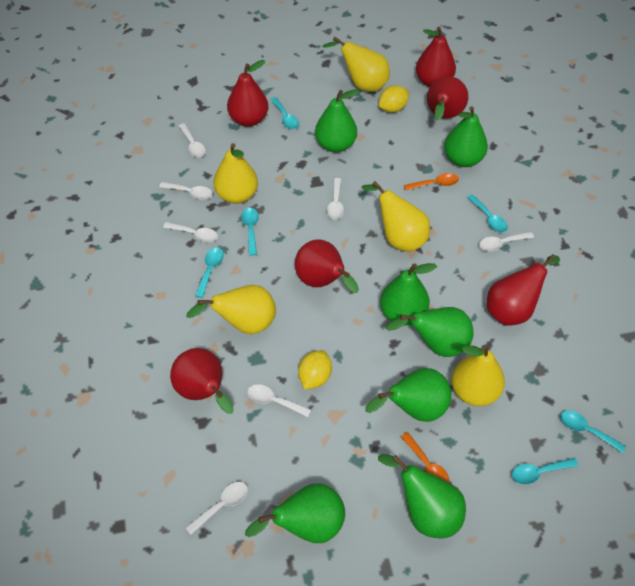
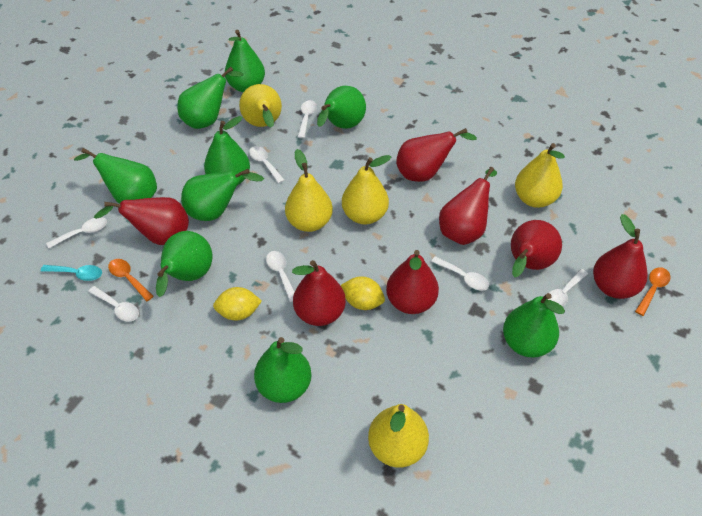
green pear: 7 -> 9
red pear: 6 -> 7
turquoise spoon: 6 -> 1

